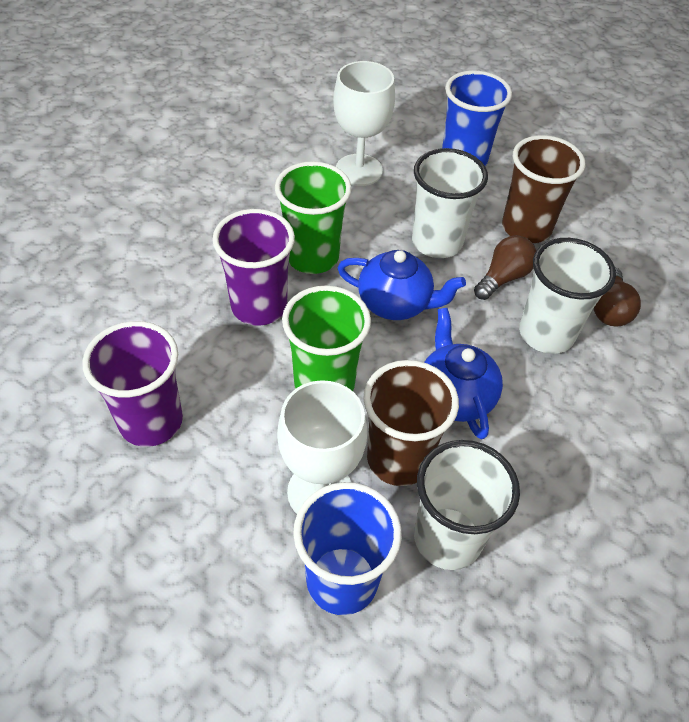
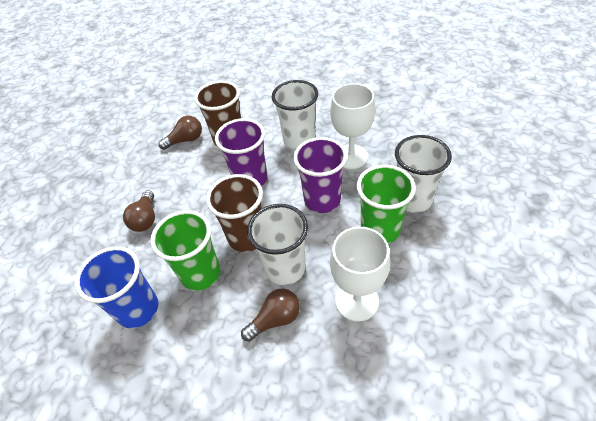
blue cup: 2 -> 1
blue teapot: 2 -> 0
brown light bulb: 2 -> 3

